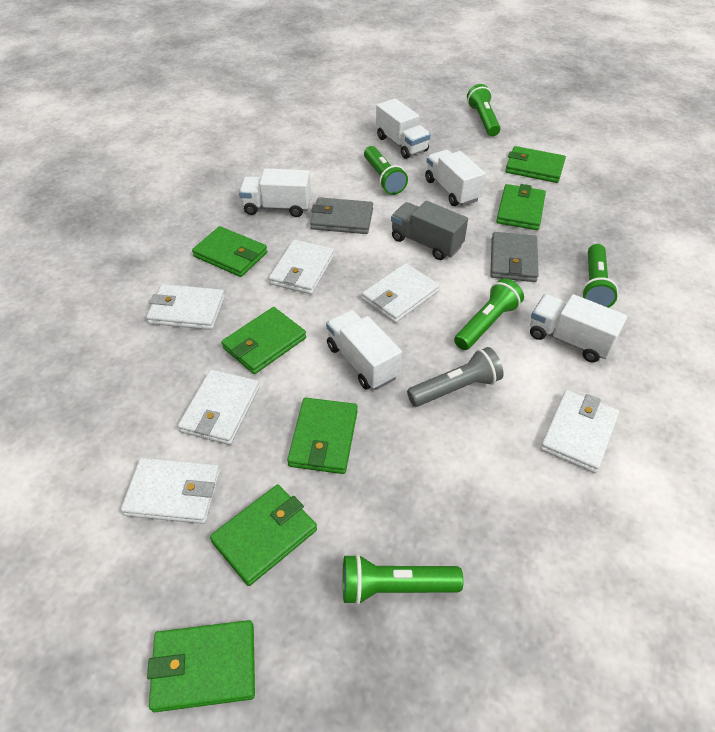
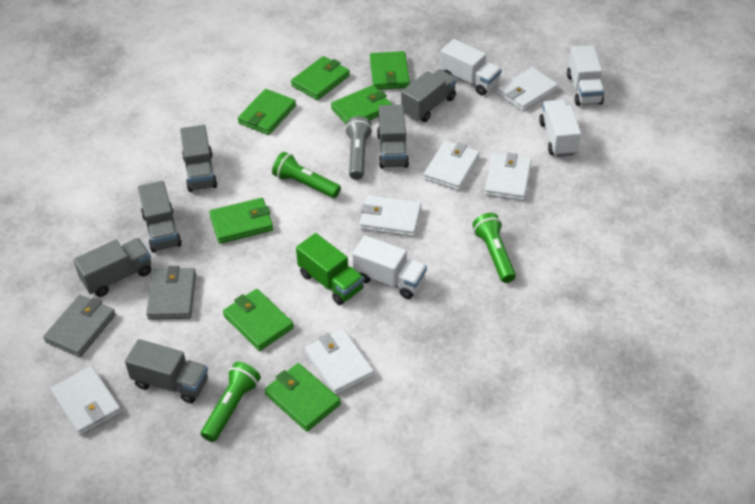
green flashlight: 5 -> 3
green truck: 0 -> 1
grey truck: 1 -> 6
white truck: 5 -> 4

